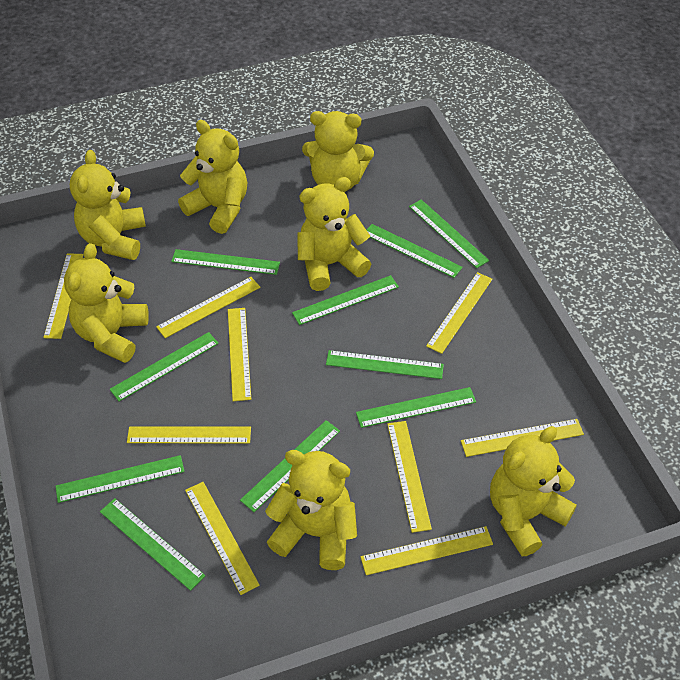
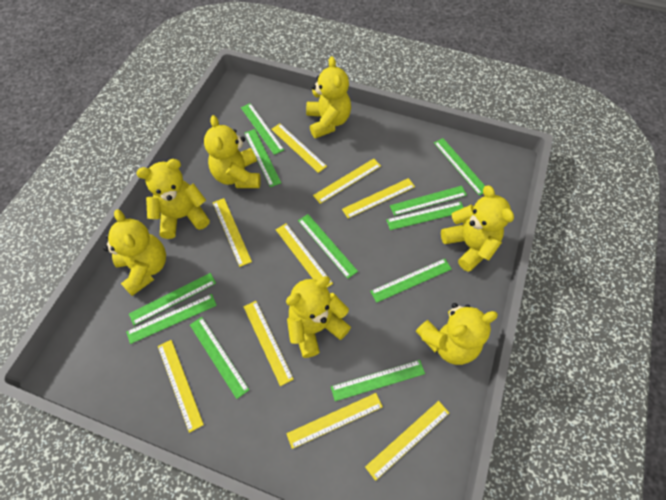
green ruler: 10 -> 11

